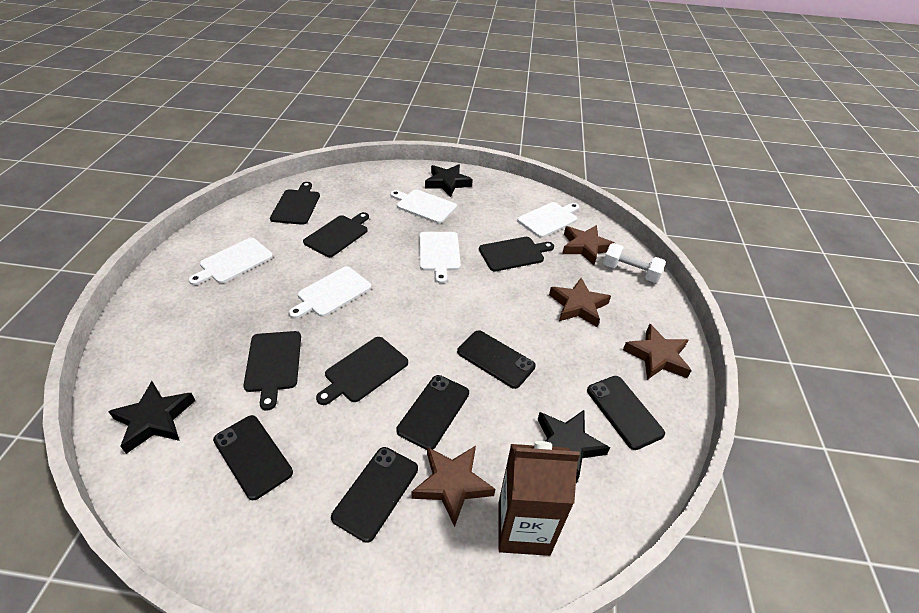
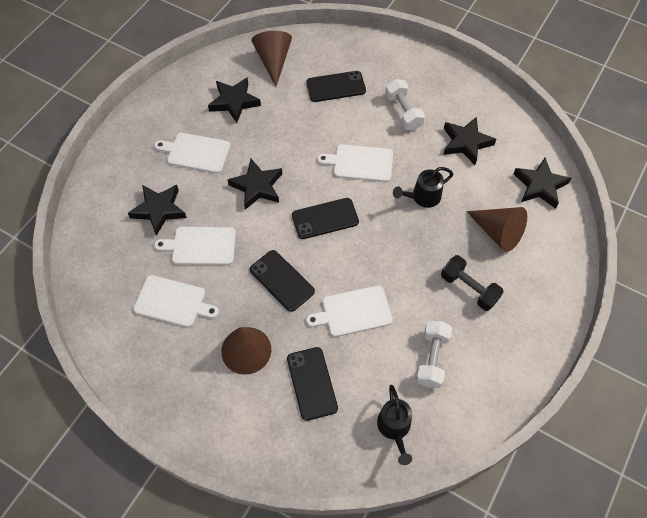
black cutting board: 5 -> 0
black dumbbell: 0 -> 1
black phone: 5 -> 4
black star: 3 -> 5
black watering can: 0 -> 2
brown carton: 1 -> 0
brown cone: 0 -> 3
brown star: 4 -> 0
white dumbbell: 1 -> 2

